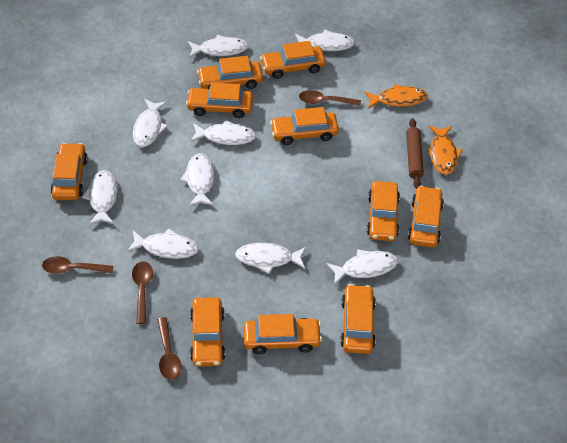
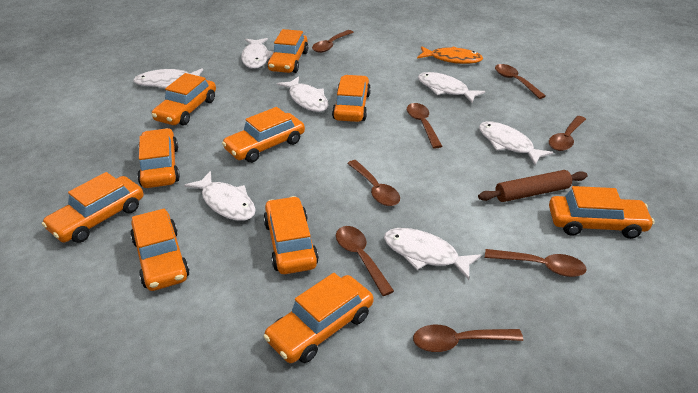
brown spoon: 4 -> 8
orange fish: 2 -> 1
white fish: 9 -> 7

